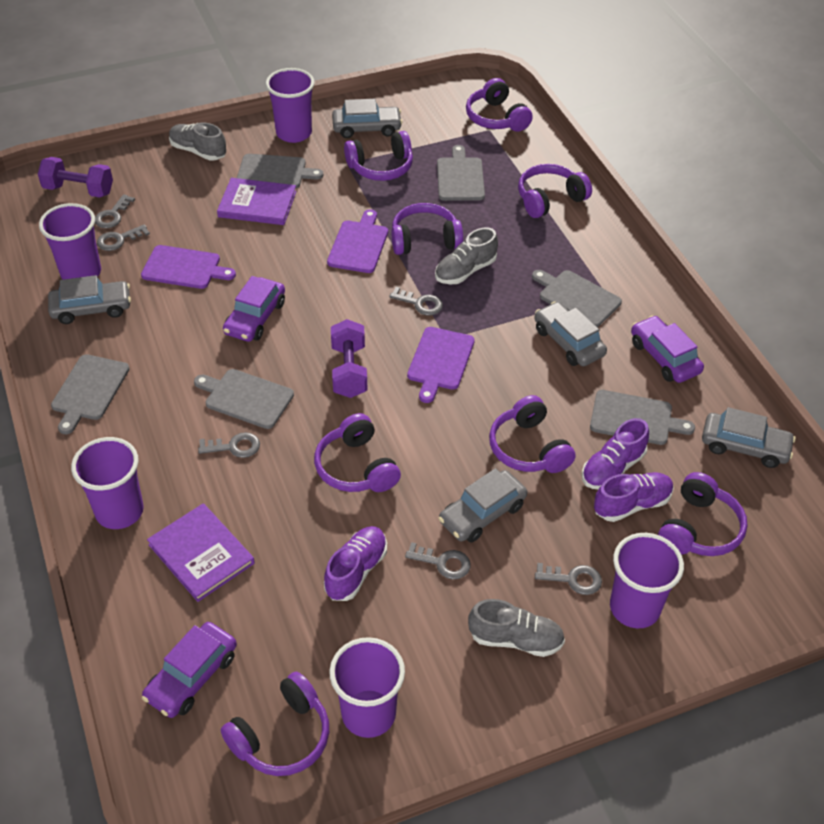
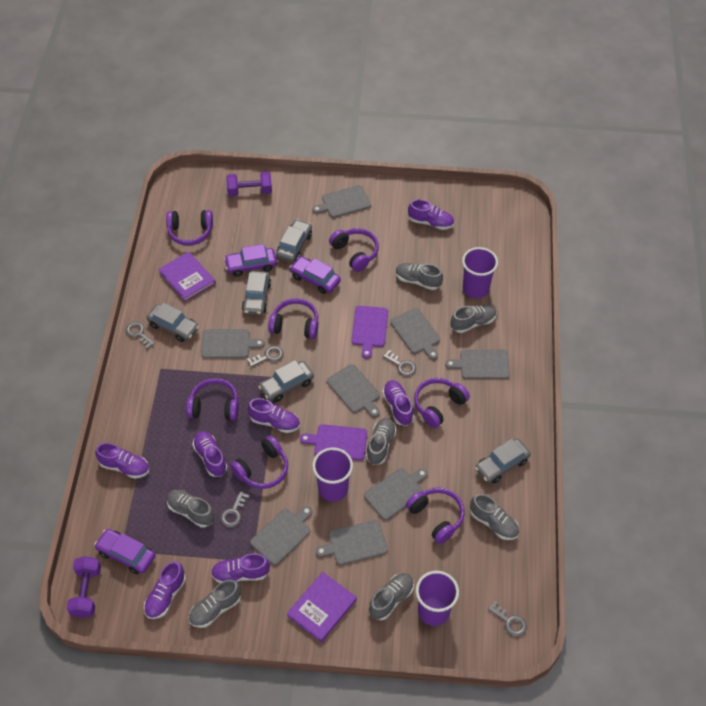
grey cutting board: 6 -> 8
grey key: 6 -> 5
grey shoe: 3 -> 7
purple cup: 5 -> 3
purple cutting board: 3 -> 2
purple headphones: 8 -> 7
purple shoe: 3 -> 7

